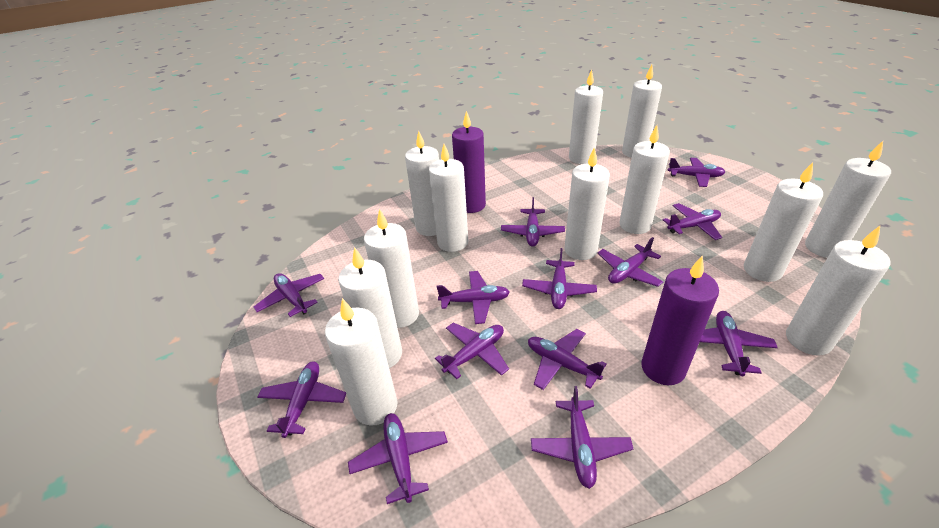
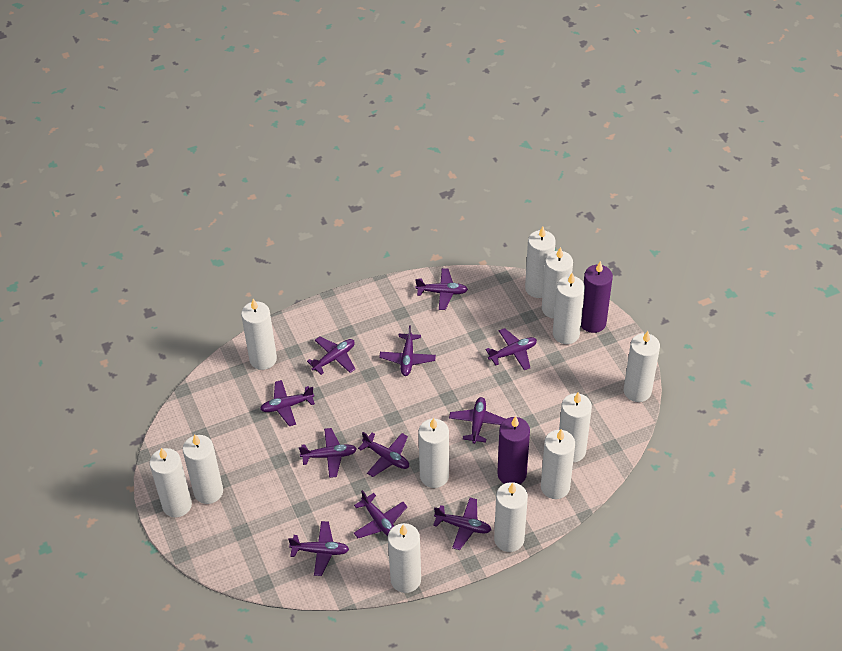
purple plane: 13 -> 11

